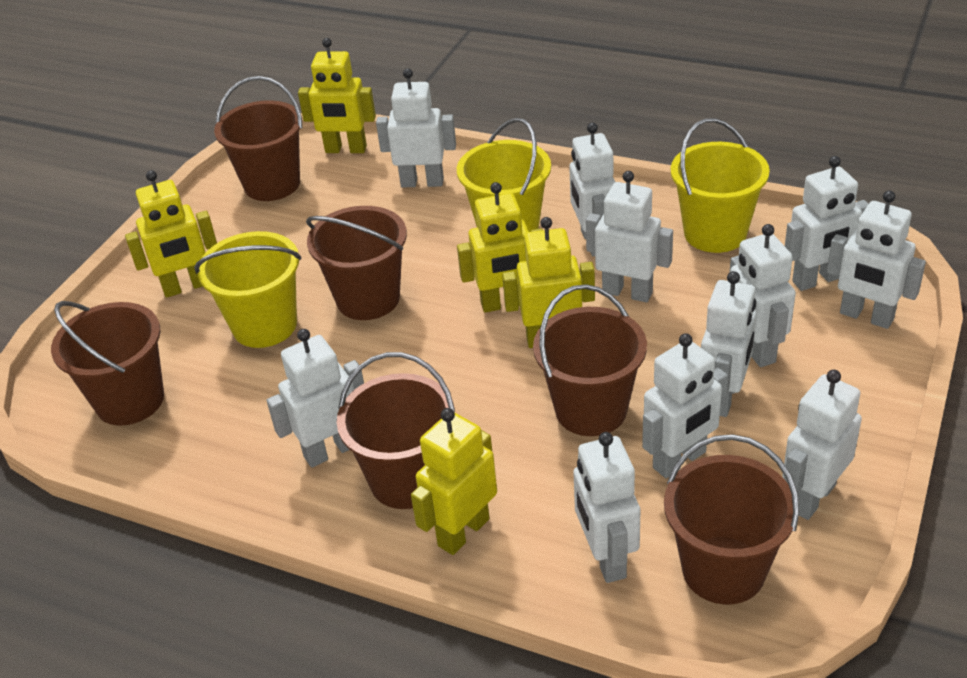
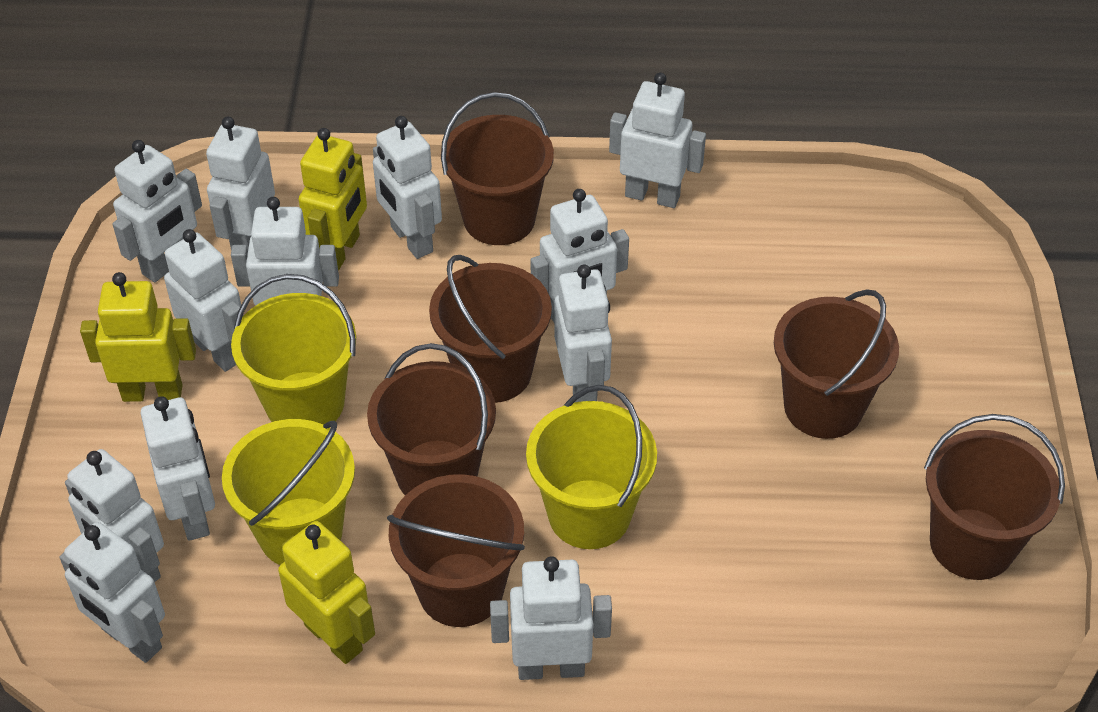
white robot: 11 -> 12
yellow robot: 5 -> 3

